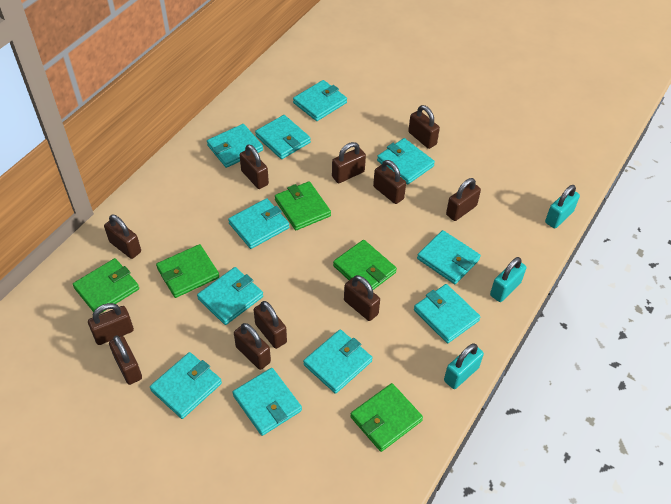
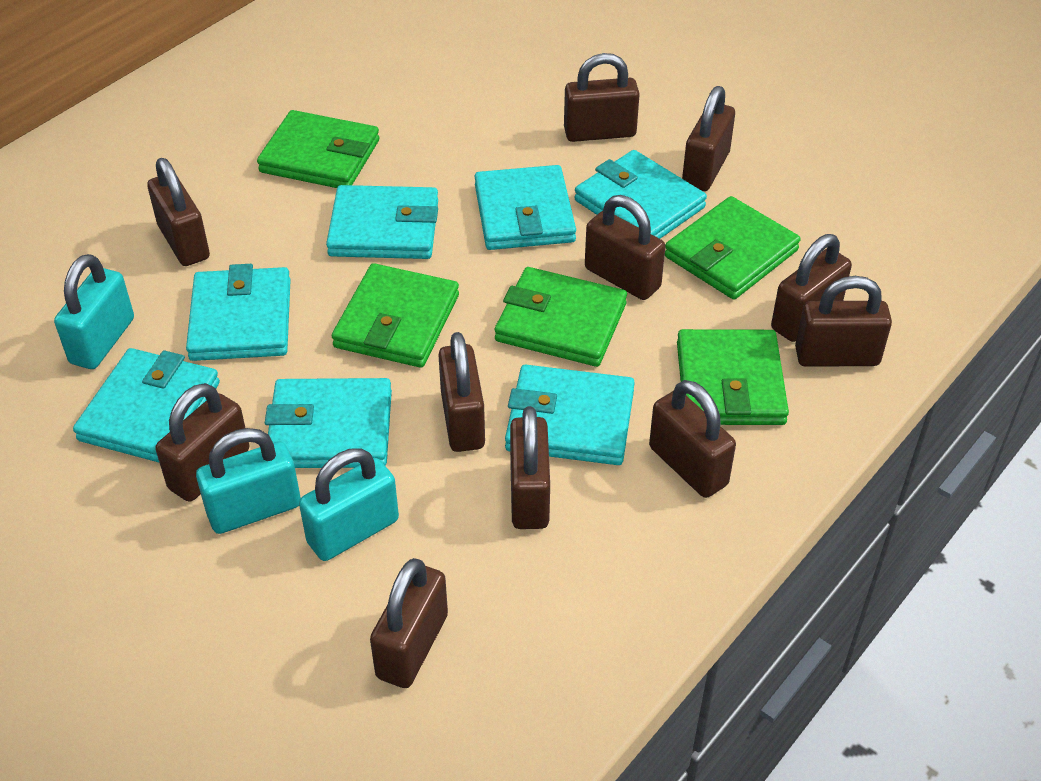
turquoise wallet: 11 -> 7

